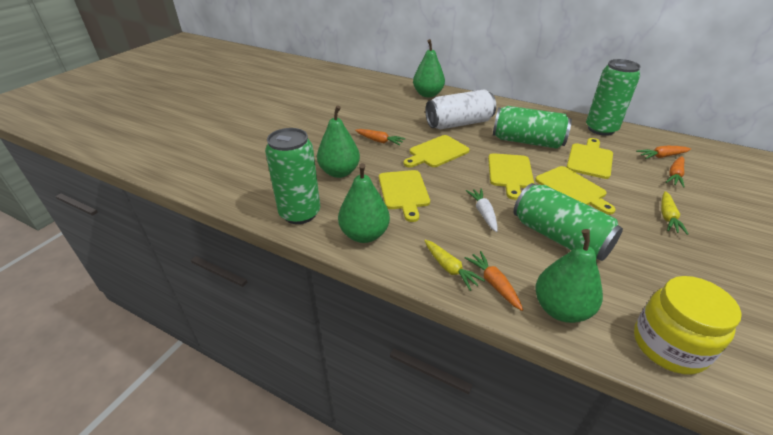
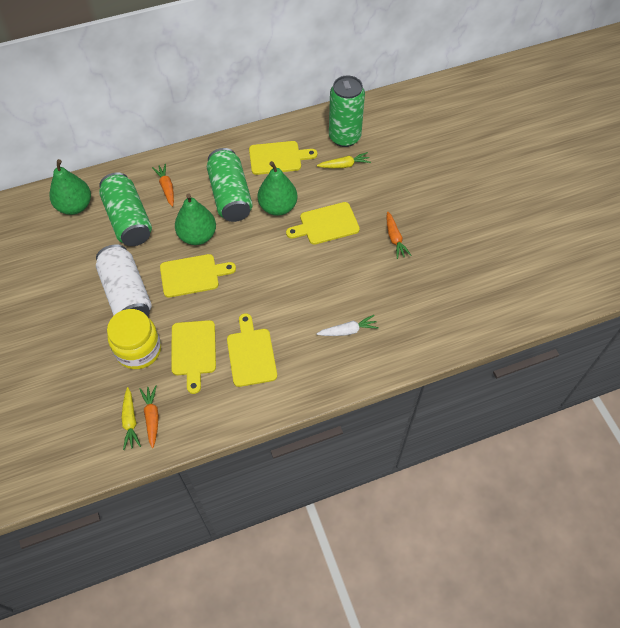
green can: 4 -> 3
green pear: 4 -> 3
orange carrot: 4 -> 3

